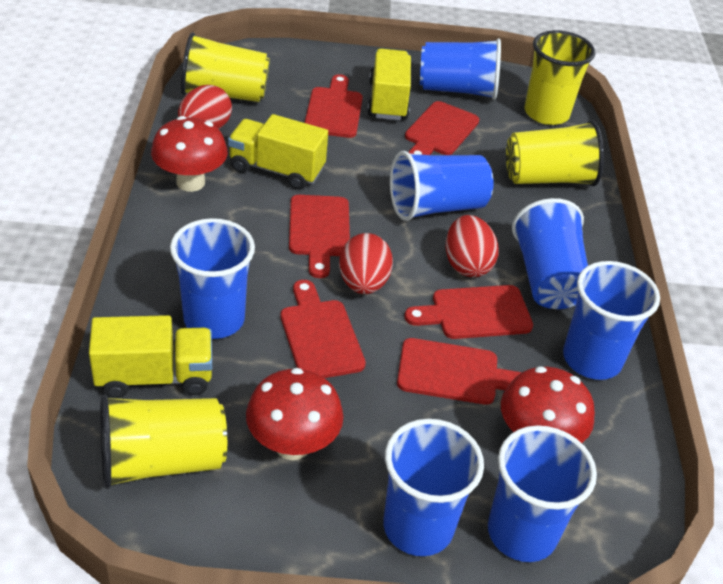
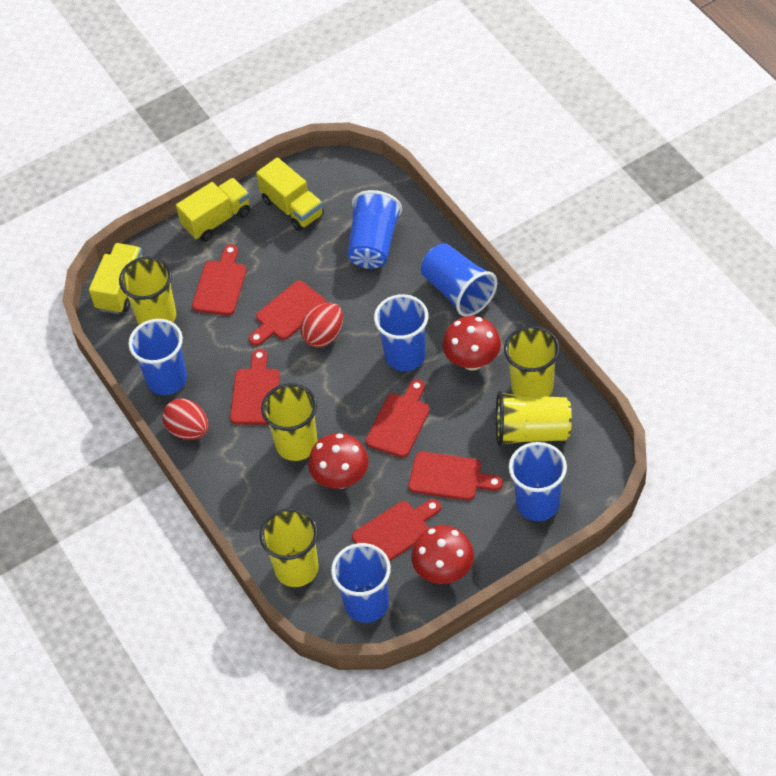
blue cup: 7 -> 6
red egg: 3 -> 2
yellow cup: 4 -> 5

